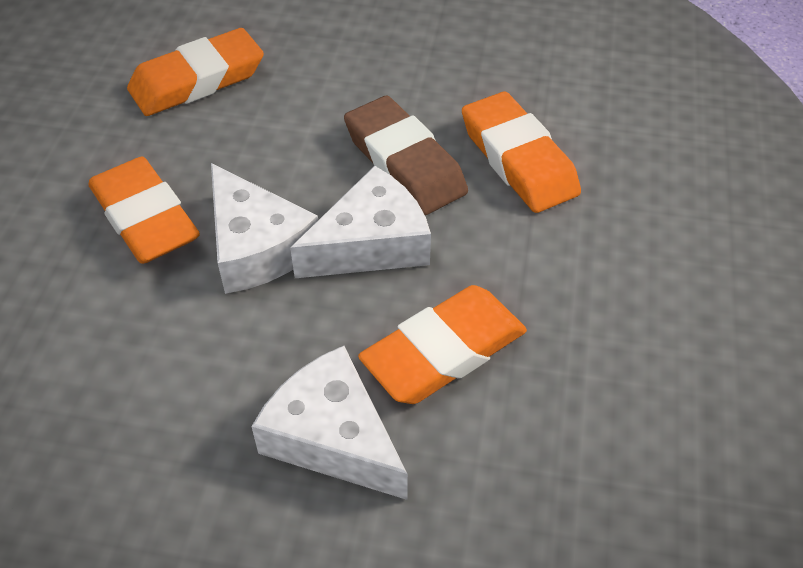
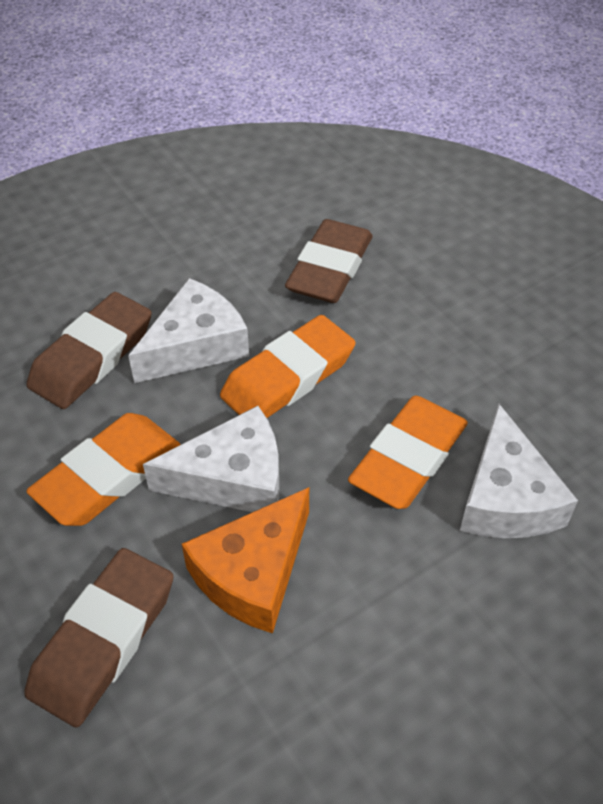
brown eraser: 1 -> 3
orange cheese: 0 -> 1
orange eraser: 4 -> 3

